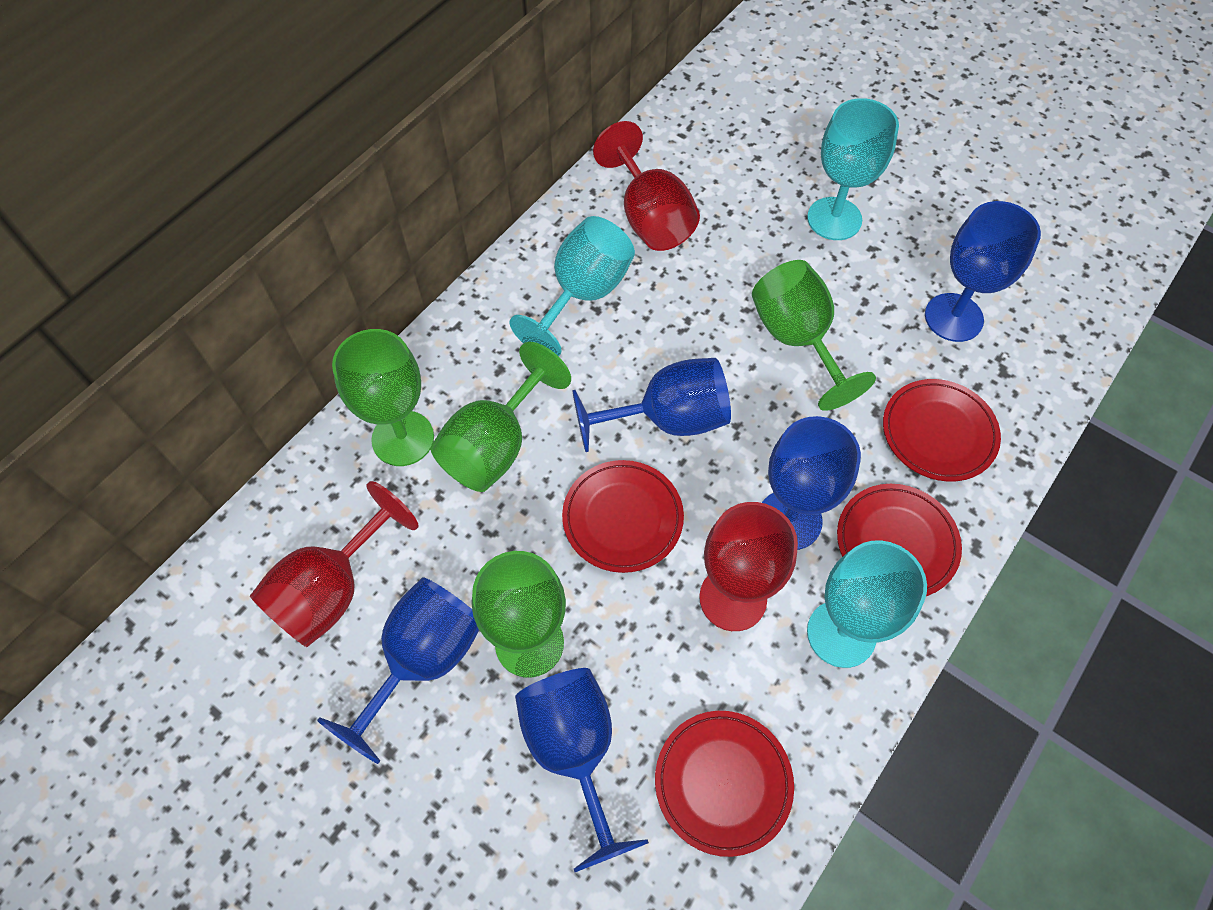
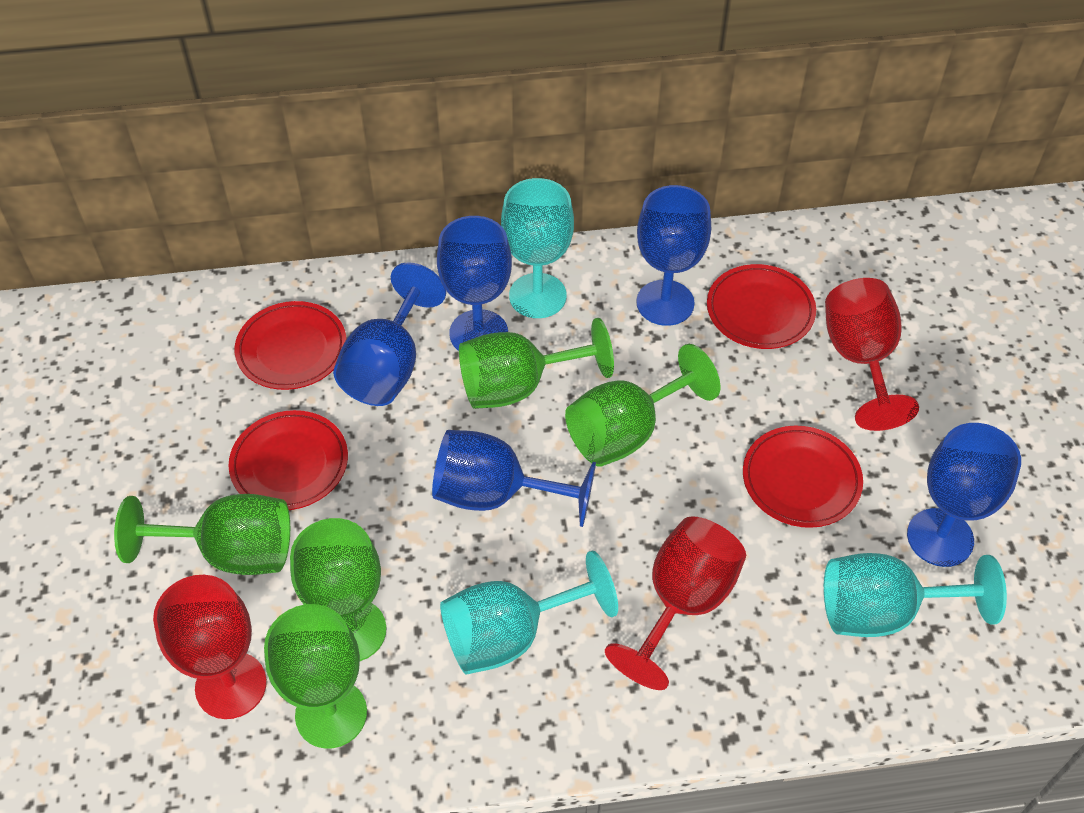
green goblet: 4 -> 5

